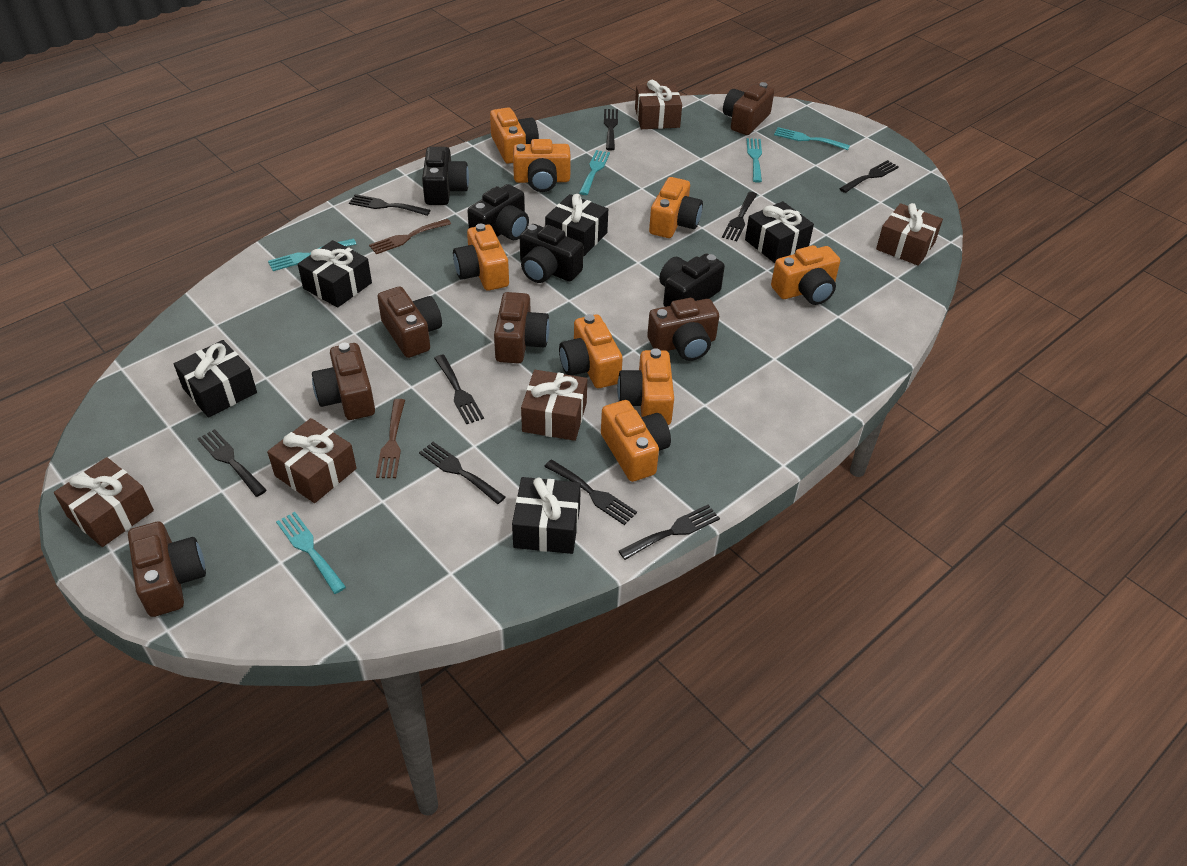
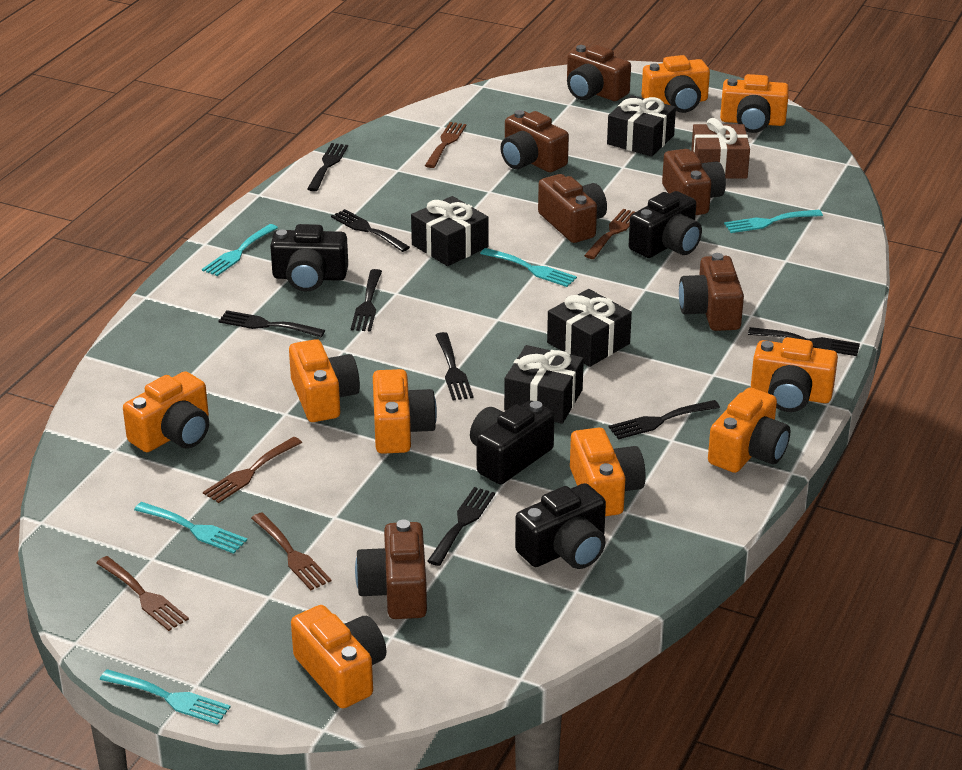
black fork: 9 -> 8
black gift: 5 -> 4
brown fork: 2 -> 5
brown gift: 5 -> 1
orange camera: 8 -> 9

